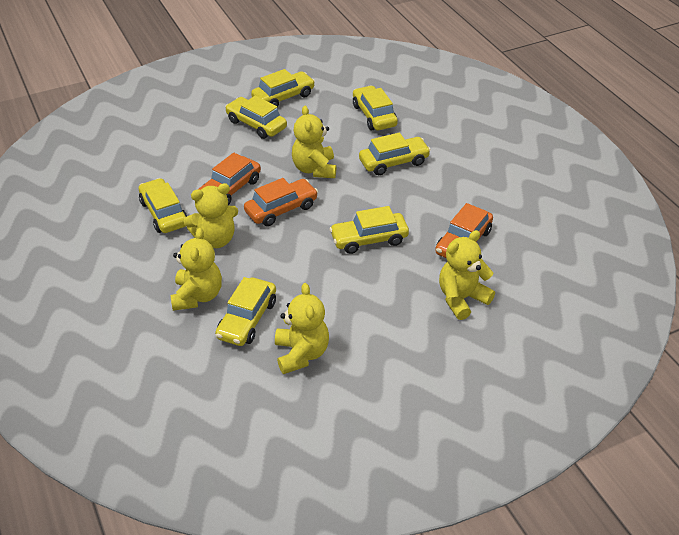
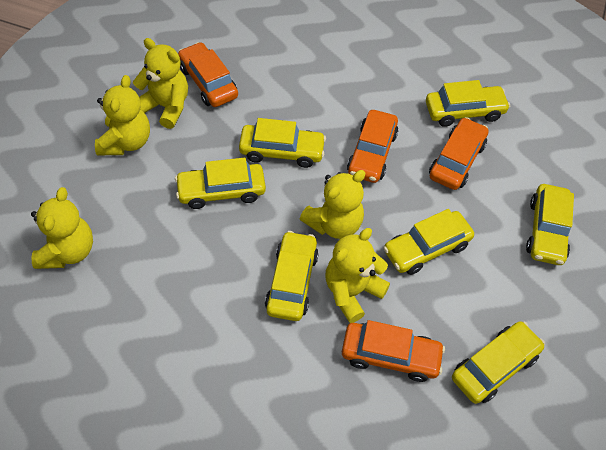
orange car: 3 -> 4

